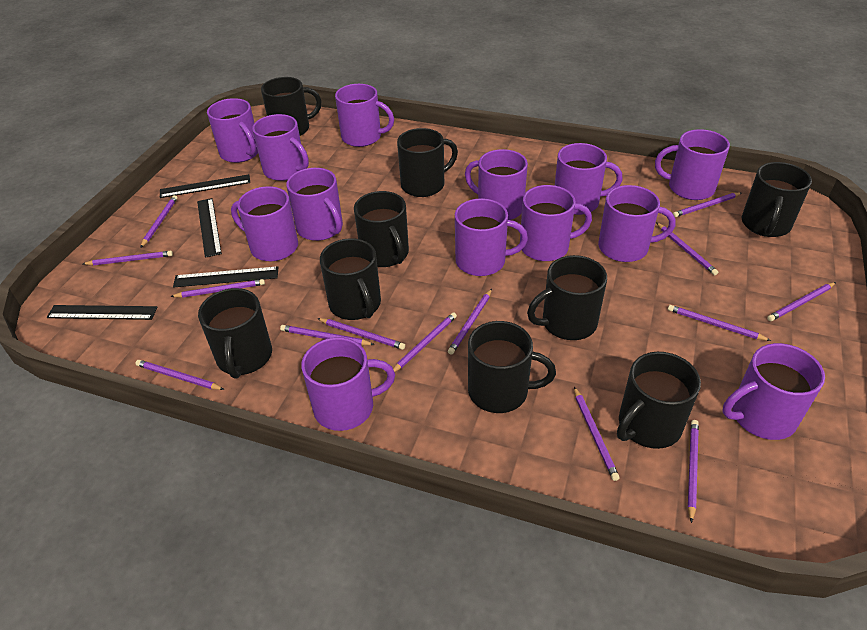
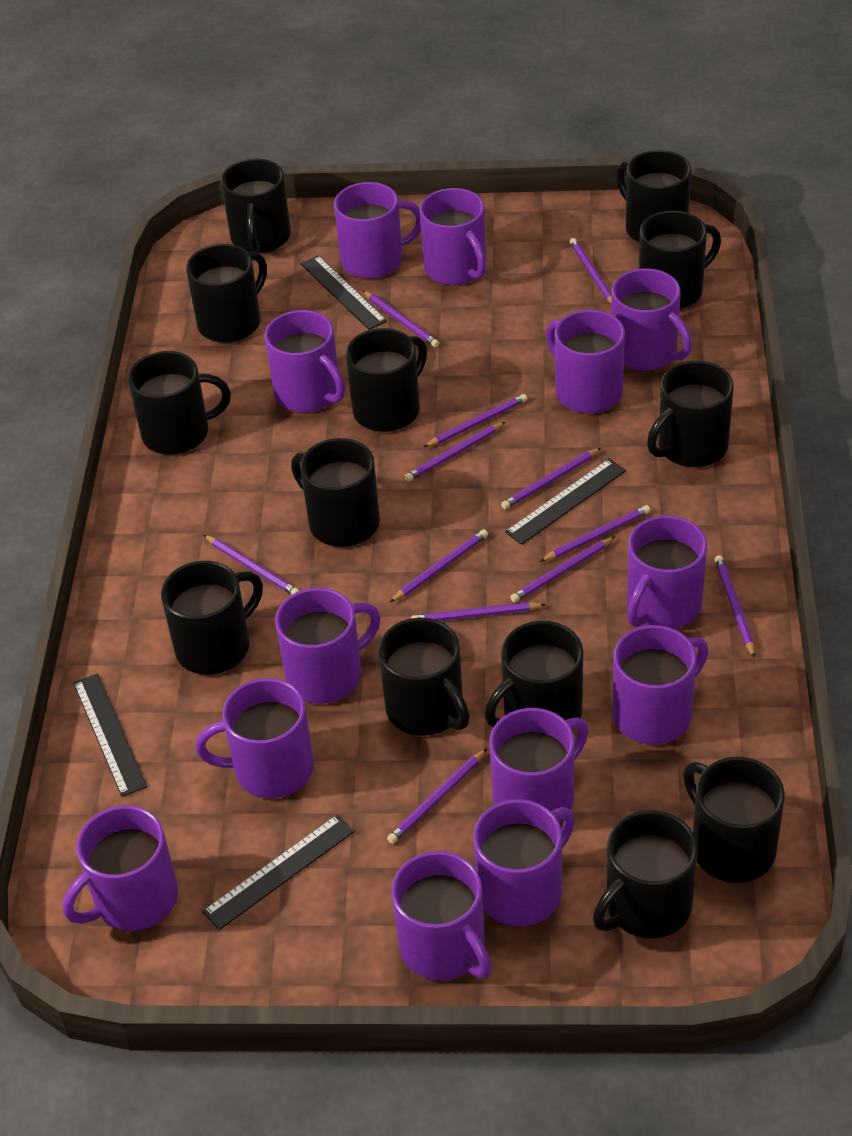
black mug: 9 -> 13
purple pencil: 14 -> 12

